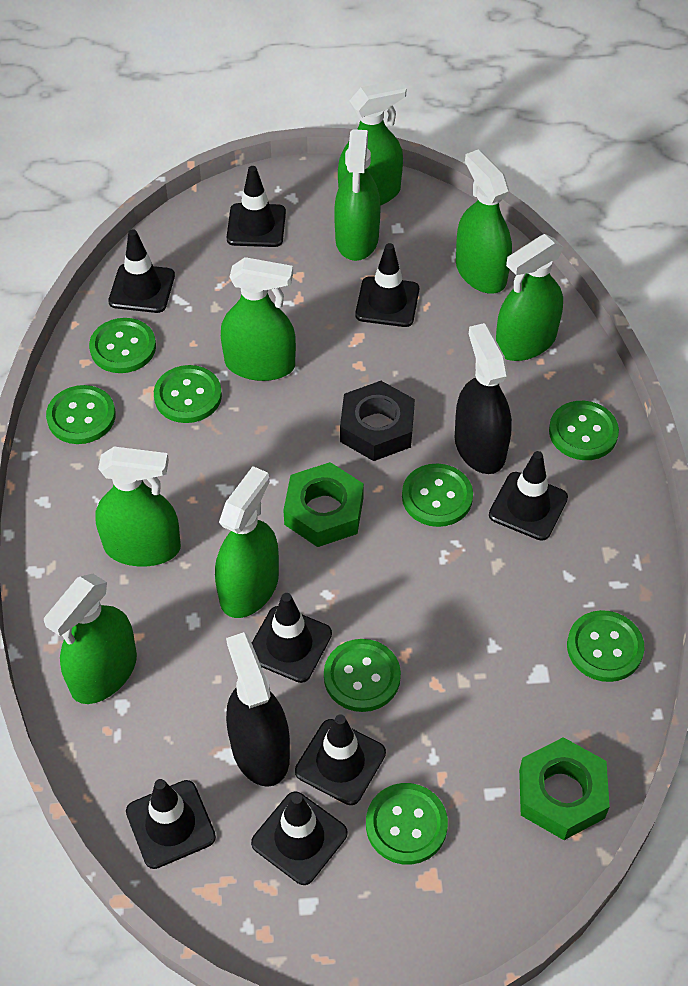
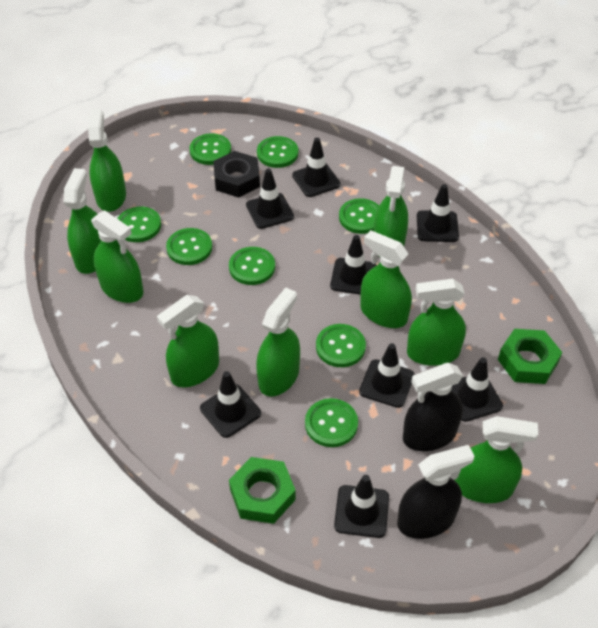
green spray bottle: 8 -> 9

